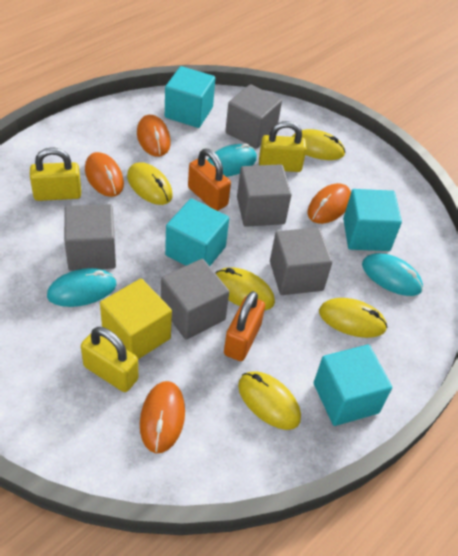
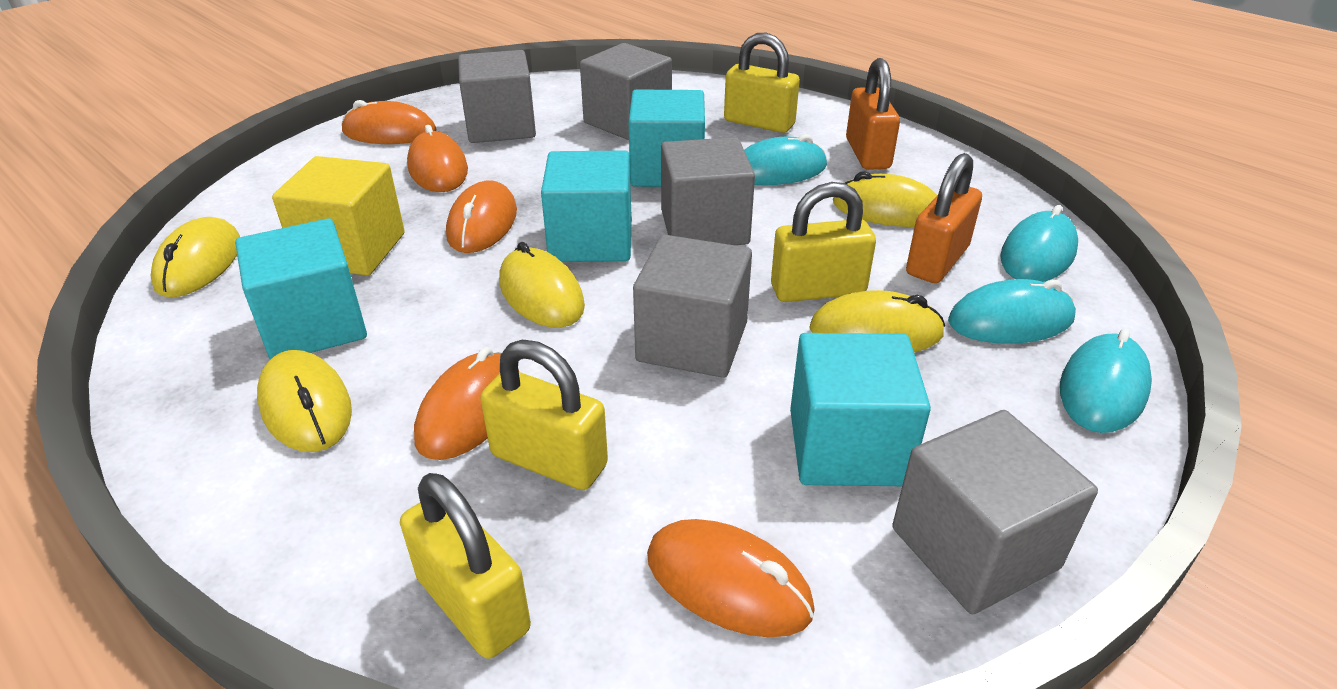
orange mouse: 4 -> 5
turquoise mouse: 3 -> 4
yellow padlock: 3 -> 4

